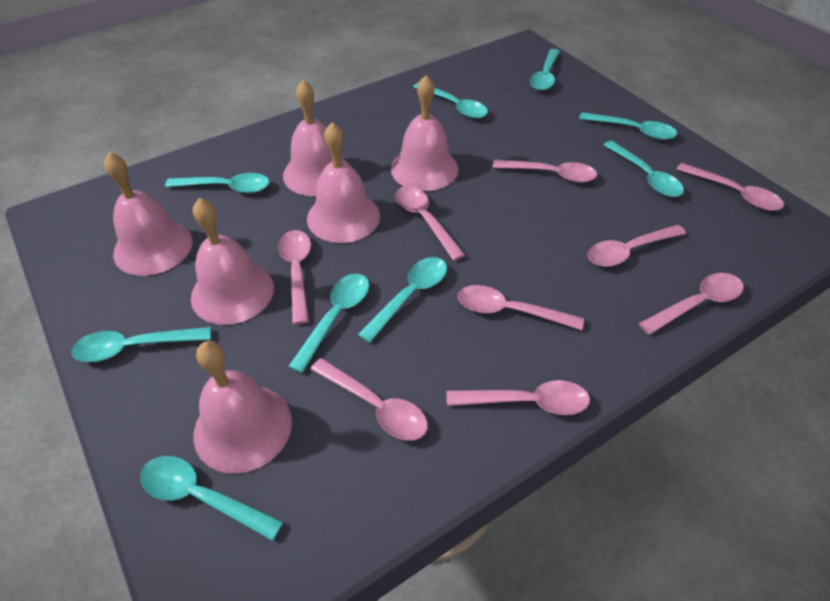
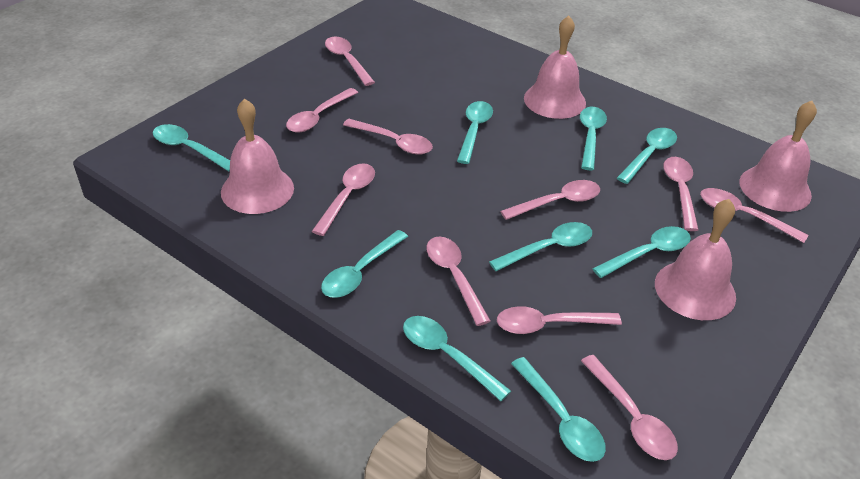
pink bell: 6 -> 4
pink spoon: 9 -> 10

